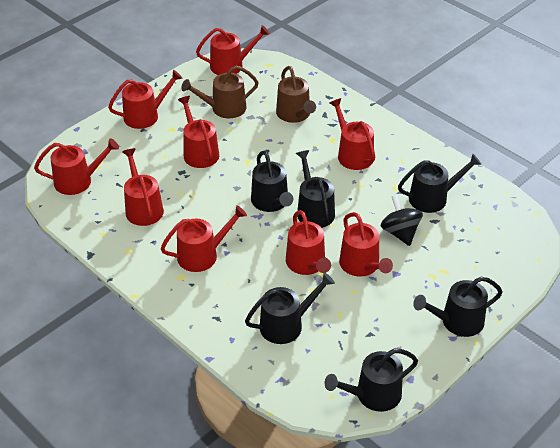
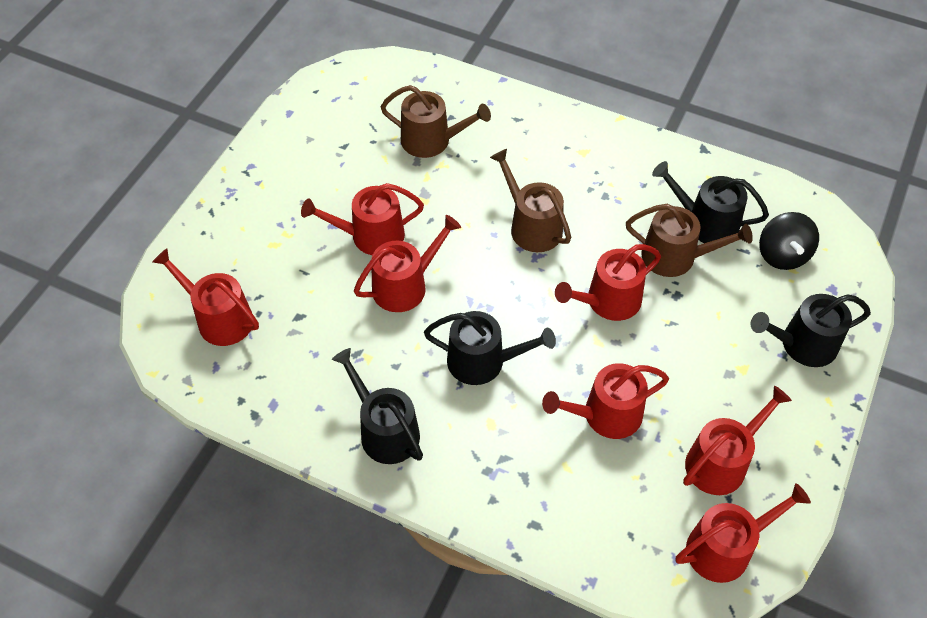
black watering can: 6 -> 4
brown watering can: 2 -> 3
red watering can: 9 -> 7

